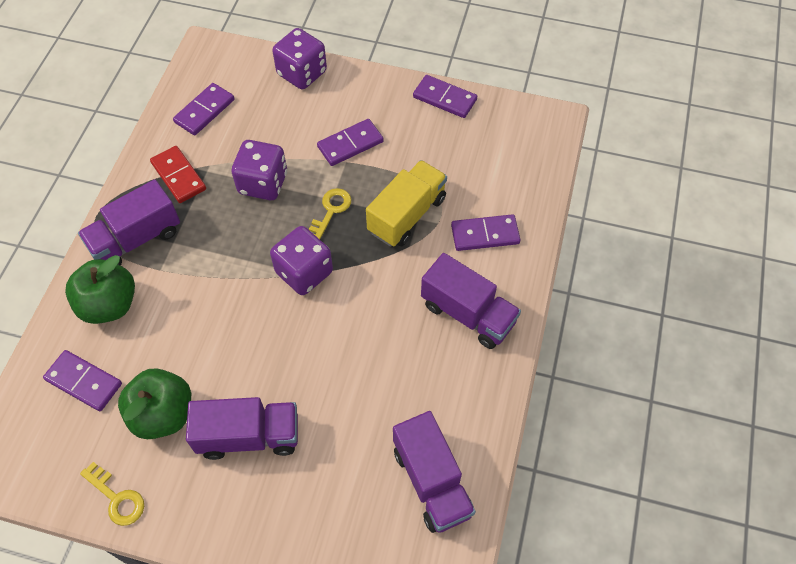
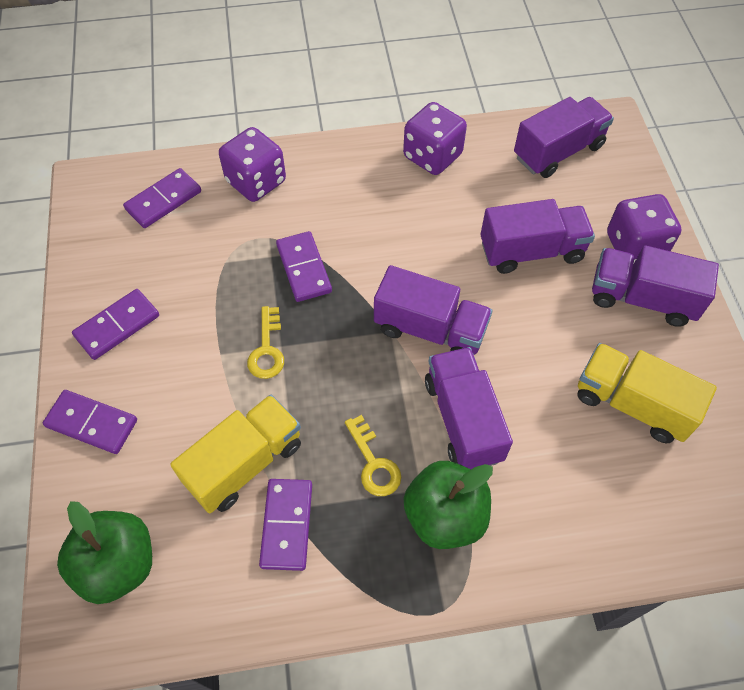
purple truck: 4 -> 5
red domino: 1 -> 0
yellow truck: 1 -> 2

